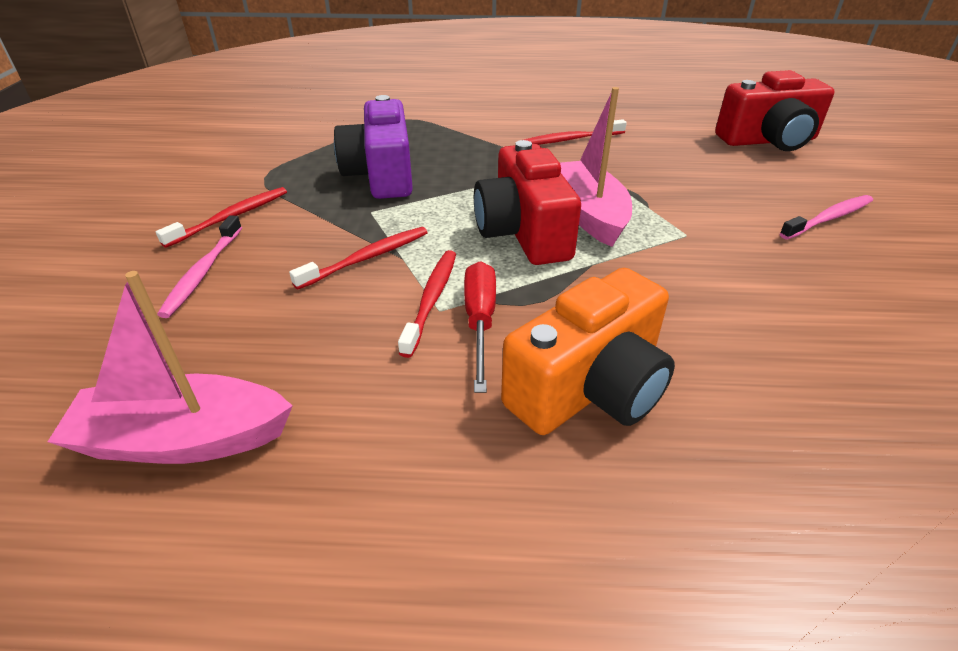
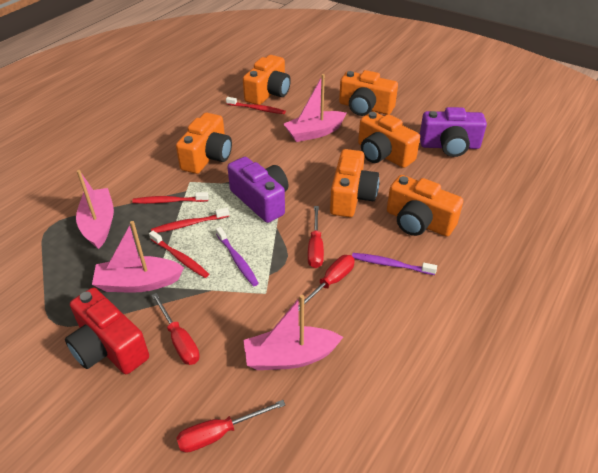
orange camera: 1 -> 6
pink boat: 2 -> 4
pink toothbrush: 2 -> 0
purple camera: 1 -> 2
purple toothbrush: 0 -> 2
red camera: 2 -> 1
red screwdriver: 1 -> 4

